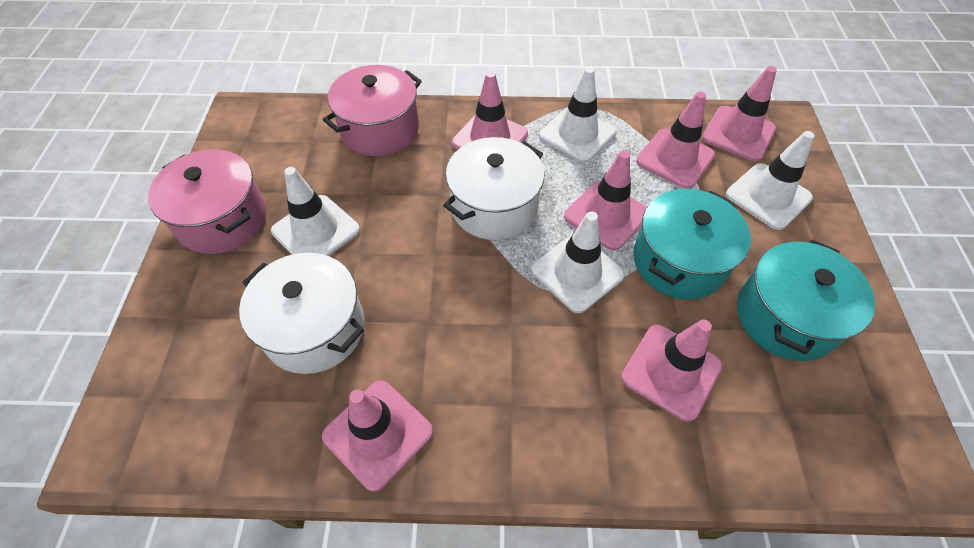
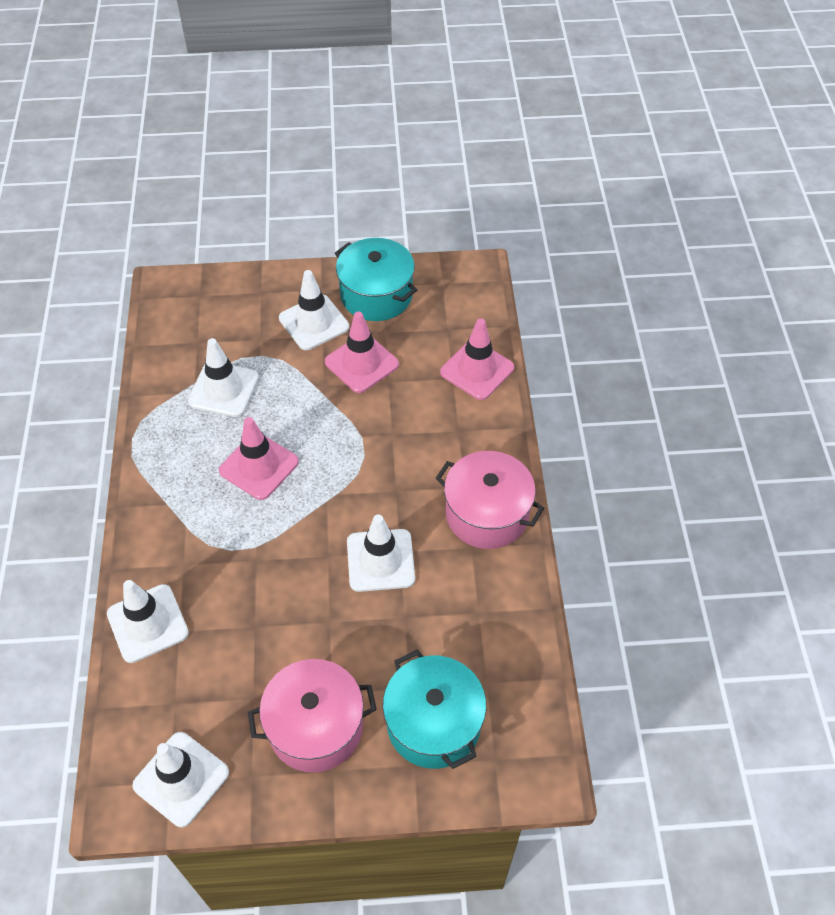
pink traffic cone: 6 -> 3
white pot: 2 -> 0
white traffic cone: 4 -> 5

